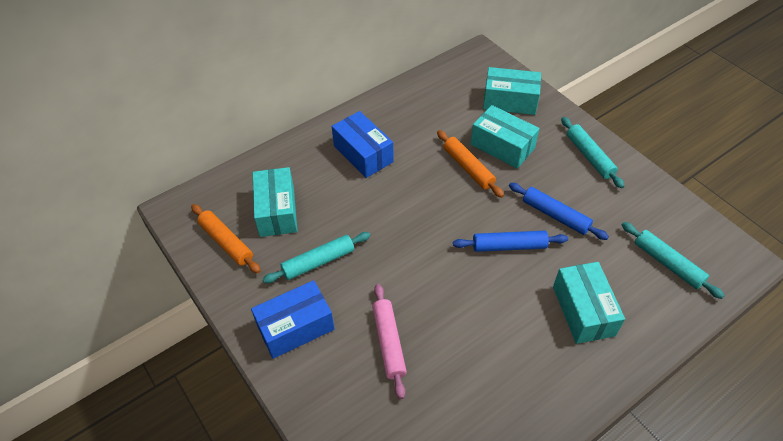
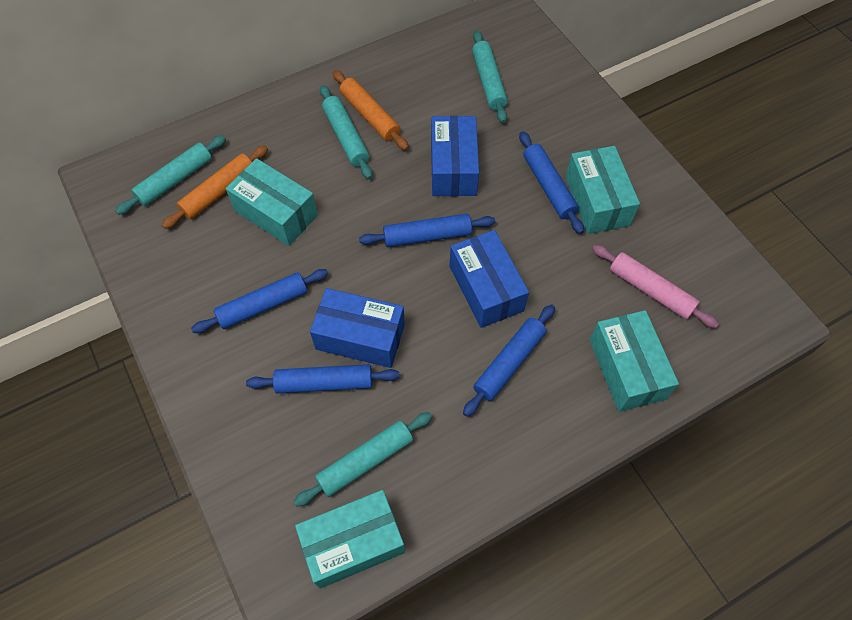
blue box: 2 -> 3
blue rolling pin: 2 -> 5
turquoise rolling pin: 3 -> 4

